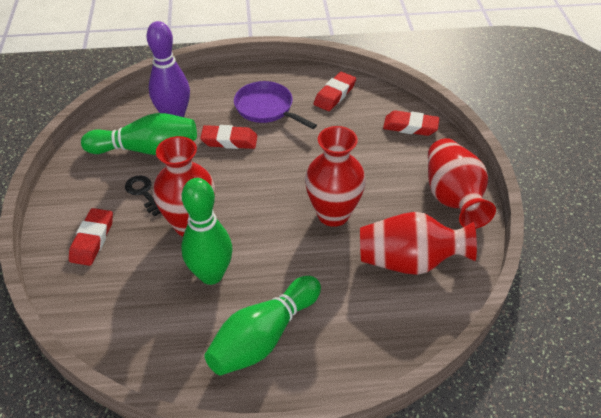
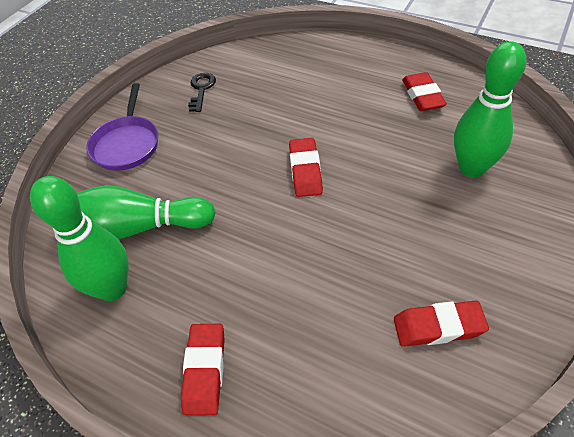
purple bowling pin: 1 -> 0
red vase: 4 -> 0

